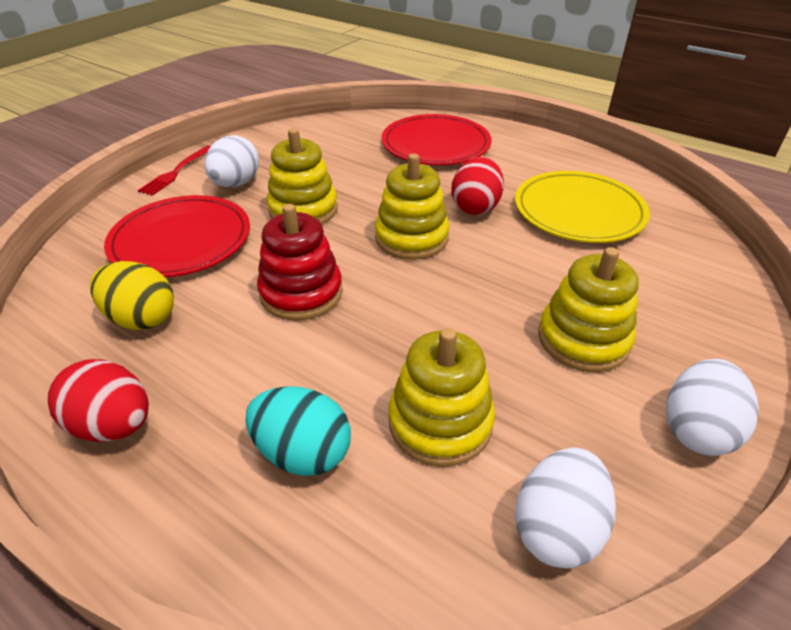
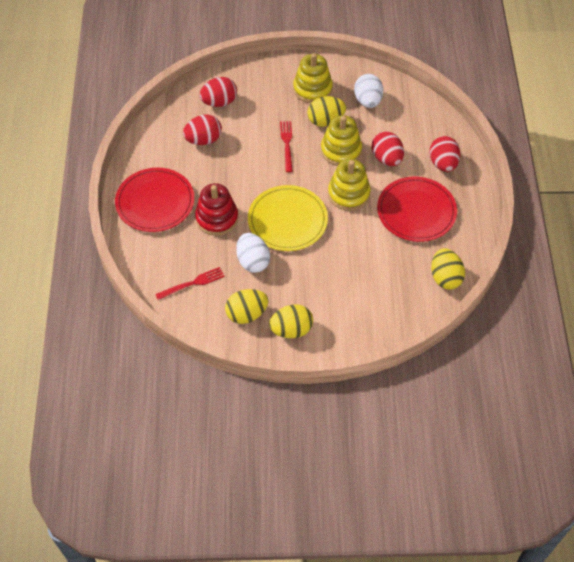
red egg: 2 -> 4
red fork: 1 -> 2
turquoise egg: 1 -> 0
white egg: 3 -> 2
yellow egg: 1 -> 4
yellow stacking toy: 4 -> 3

